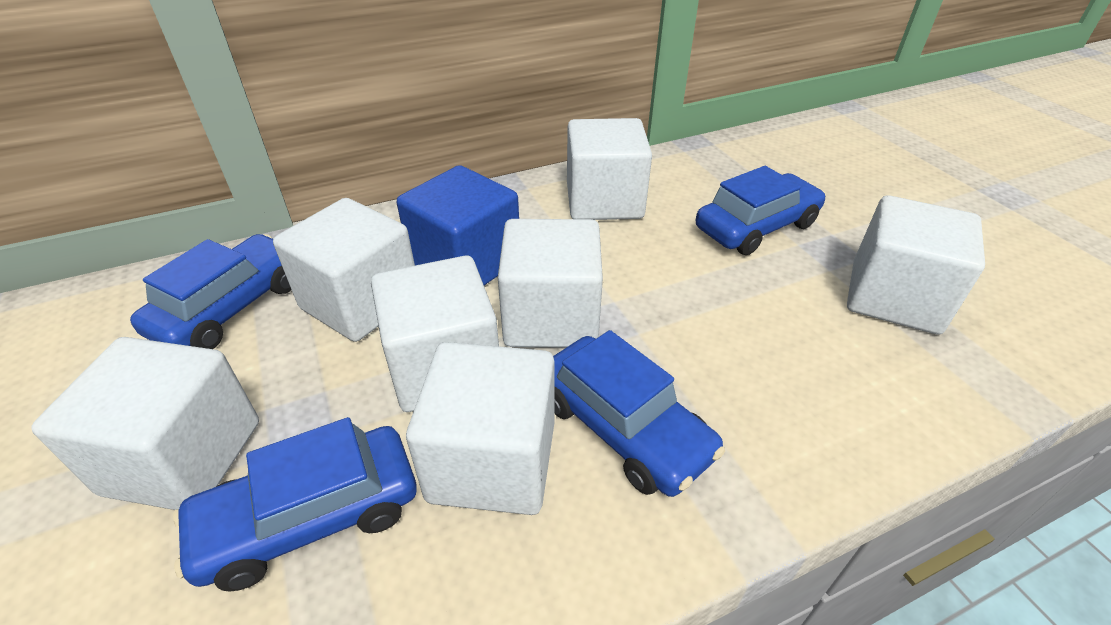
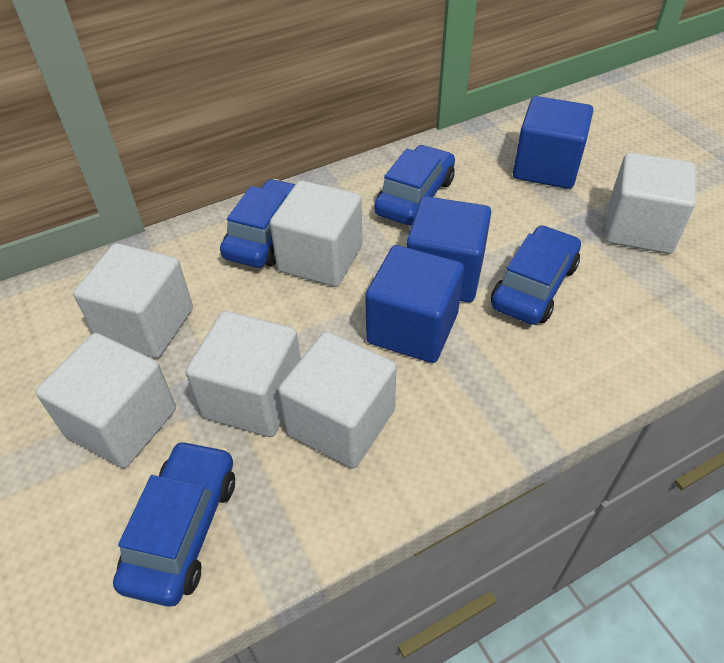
blue cube: 1 -> 3
white cube: 7 -> 6

